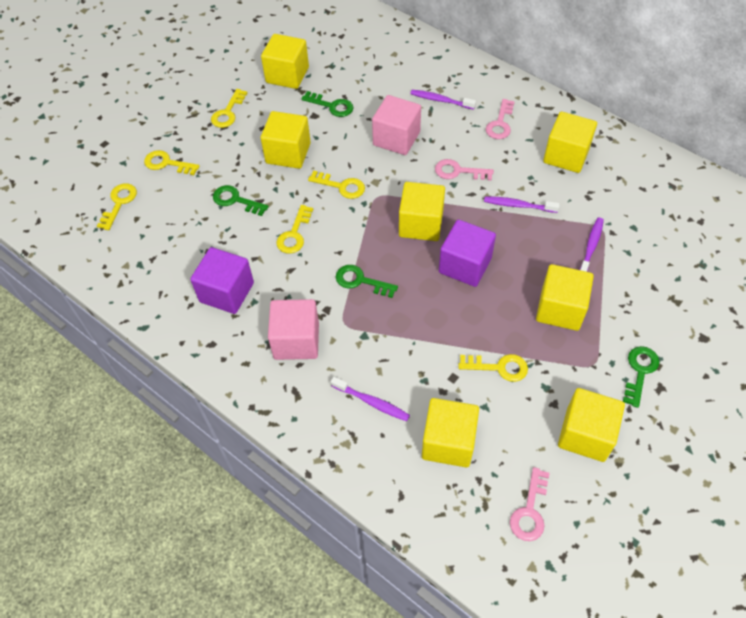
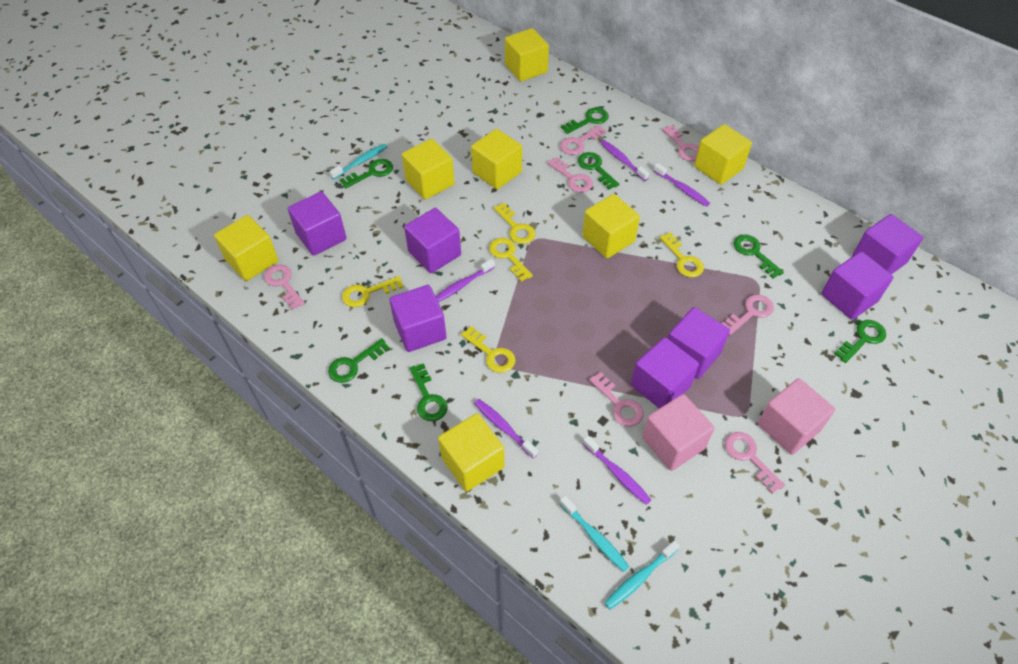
green key: 4 -> 7
pink key: 3 -> 7
purple cube: 2 -> 7
purple toothbrush: 4 -> 5
turquoise toothbrush: 0 -> 3
yellow key: 6 -> 5

